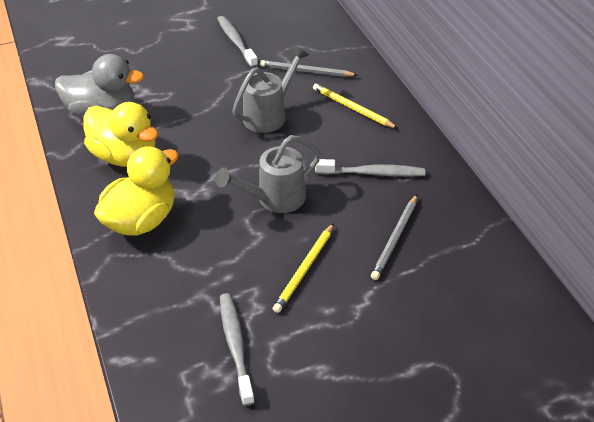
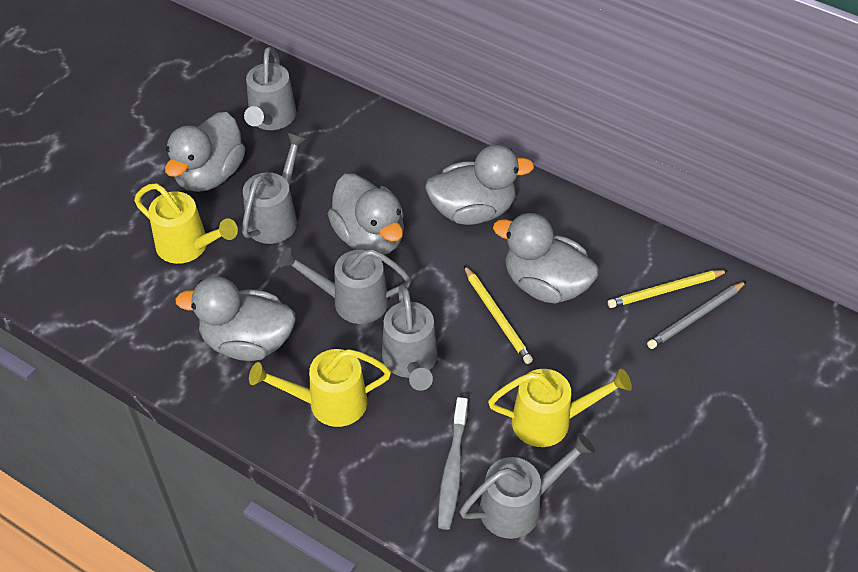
grey duck: 1 -> 5
grey pencil: 2 -> 1
grey toothbrush: 3 -> 1
grey watering can: 2 -> 5
yellow duck: 2 -> 0
yellow watering can: 0 -> 3

